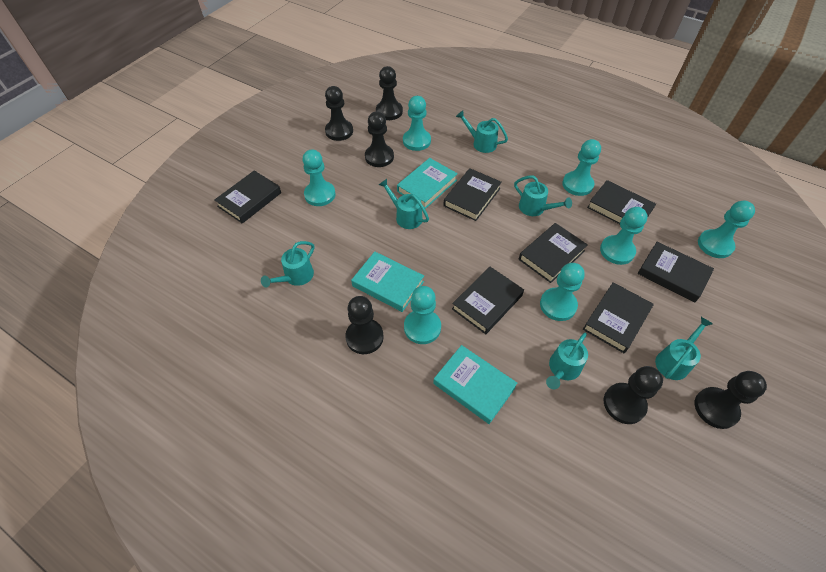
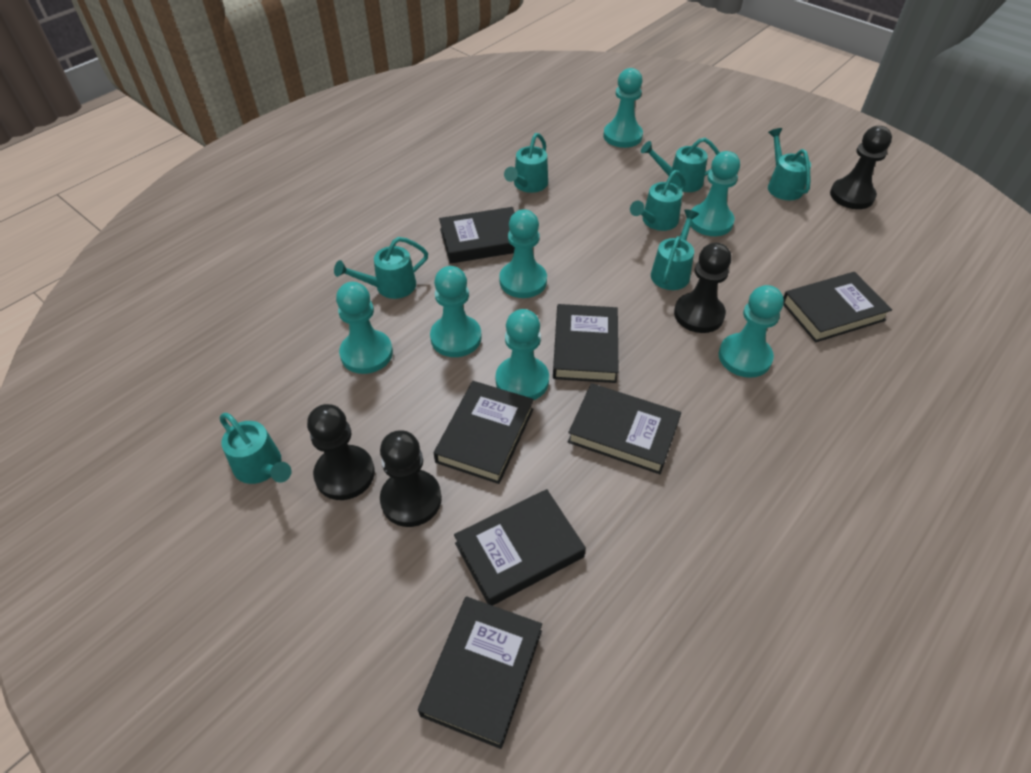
black pawn: 6 -> 4
turquoise book: 3 -> 0
turquoise watering can: 6 -> 7

